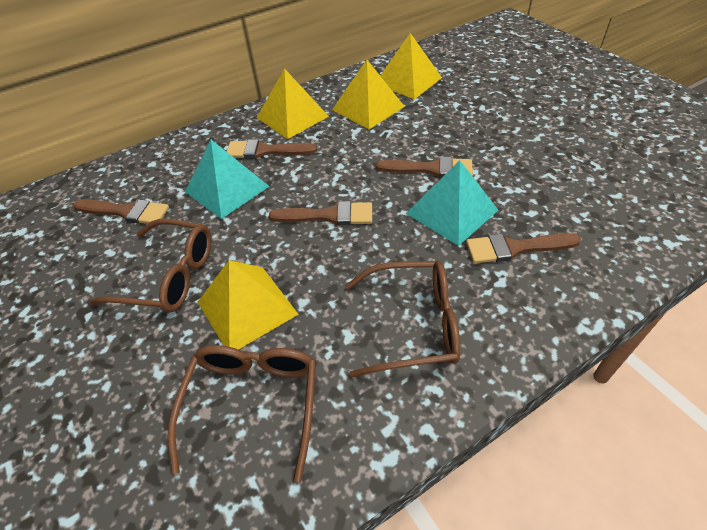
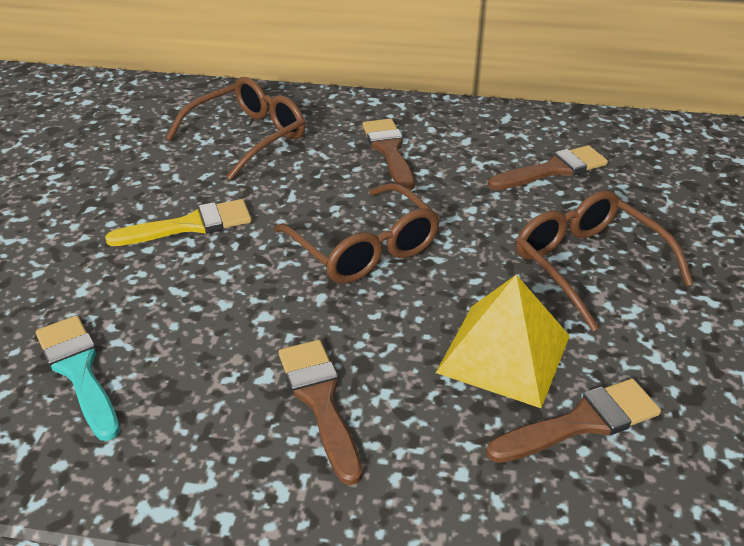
brown brush: 5 -> 4
turquoise brush: 0 -> 1
turquoise pyramid: 2 -> 0
yellow brush: 0 -> 1
yellow pyramid: 4 -> 1

